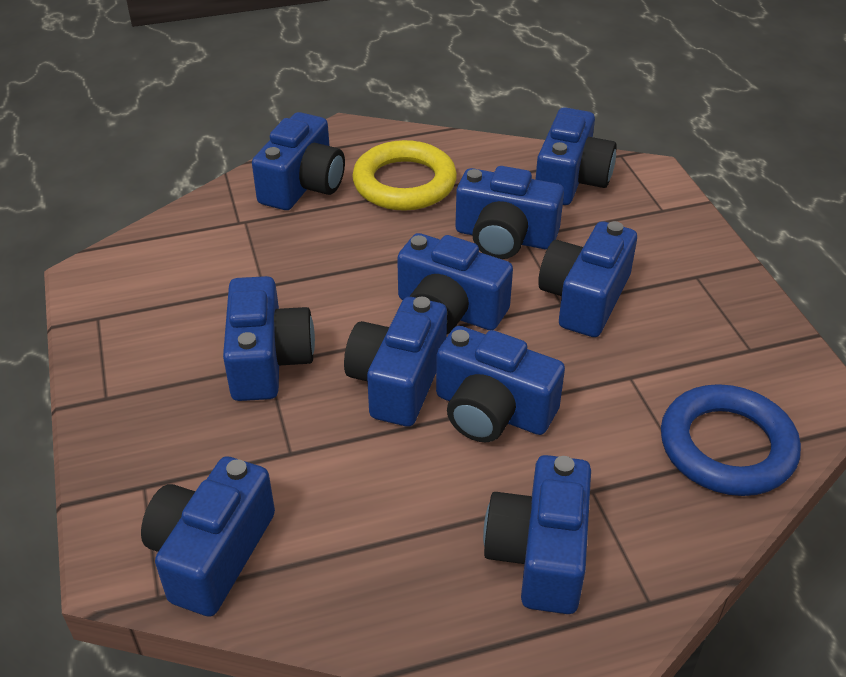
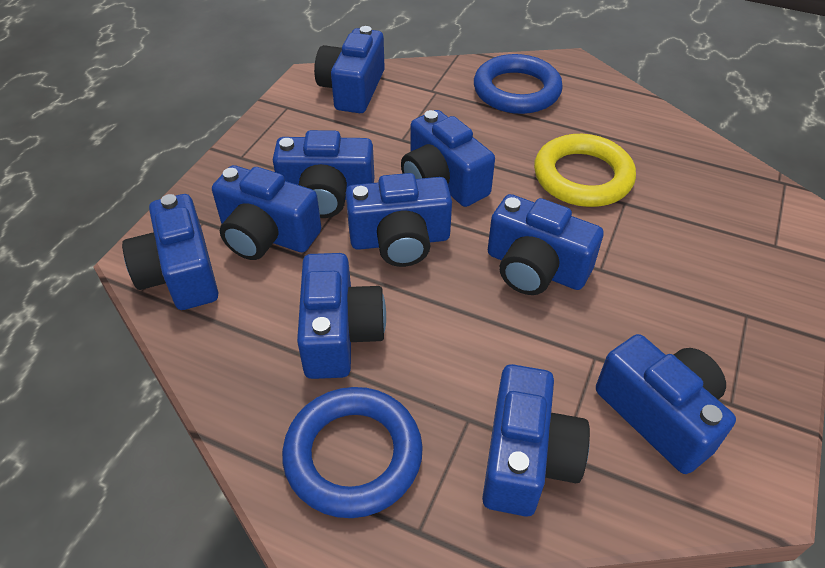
blue ring: 1 -> 2

